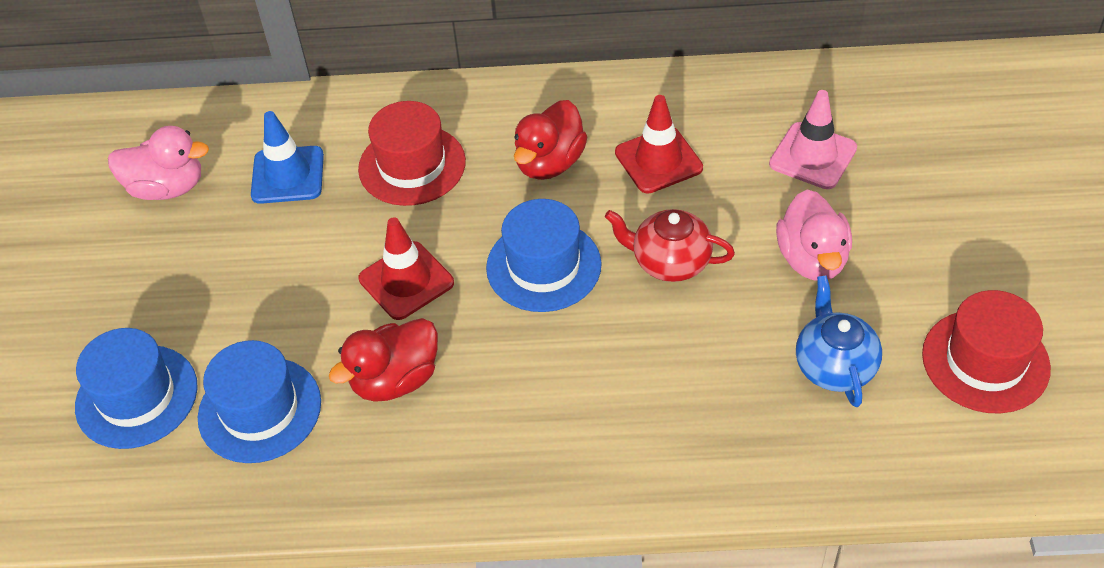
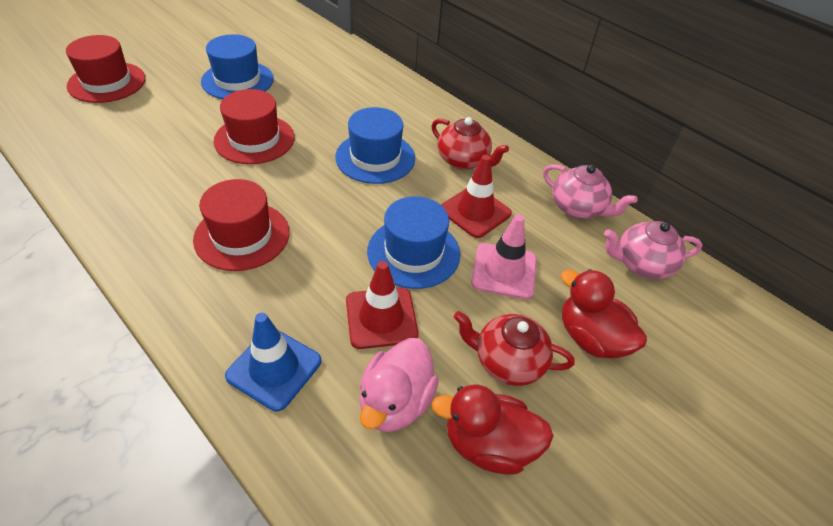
blue teapot: 1 -> 0
pink duck: 2 -> 1
pink teapot: 0 -> 2
red hat: 2 -> 3
red teapot: 1 -> 2

